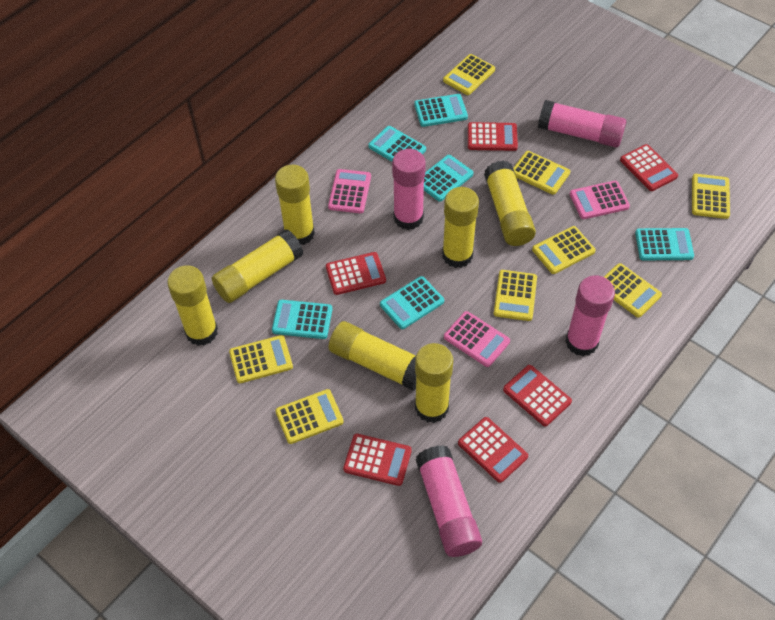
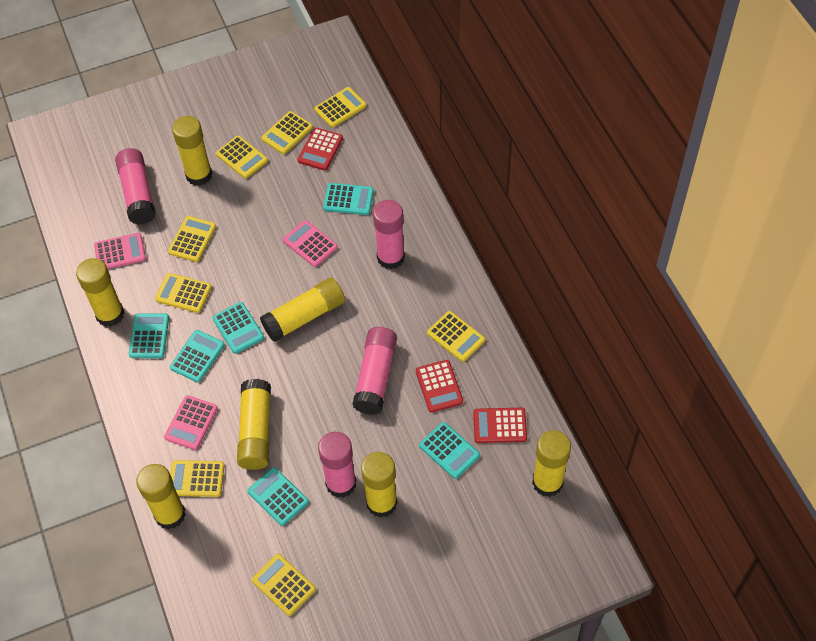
red calculator: 6 -> 3

